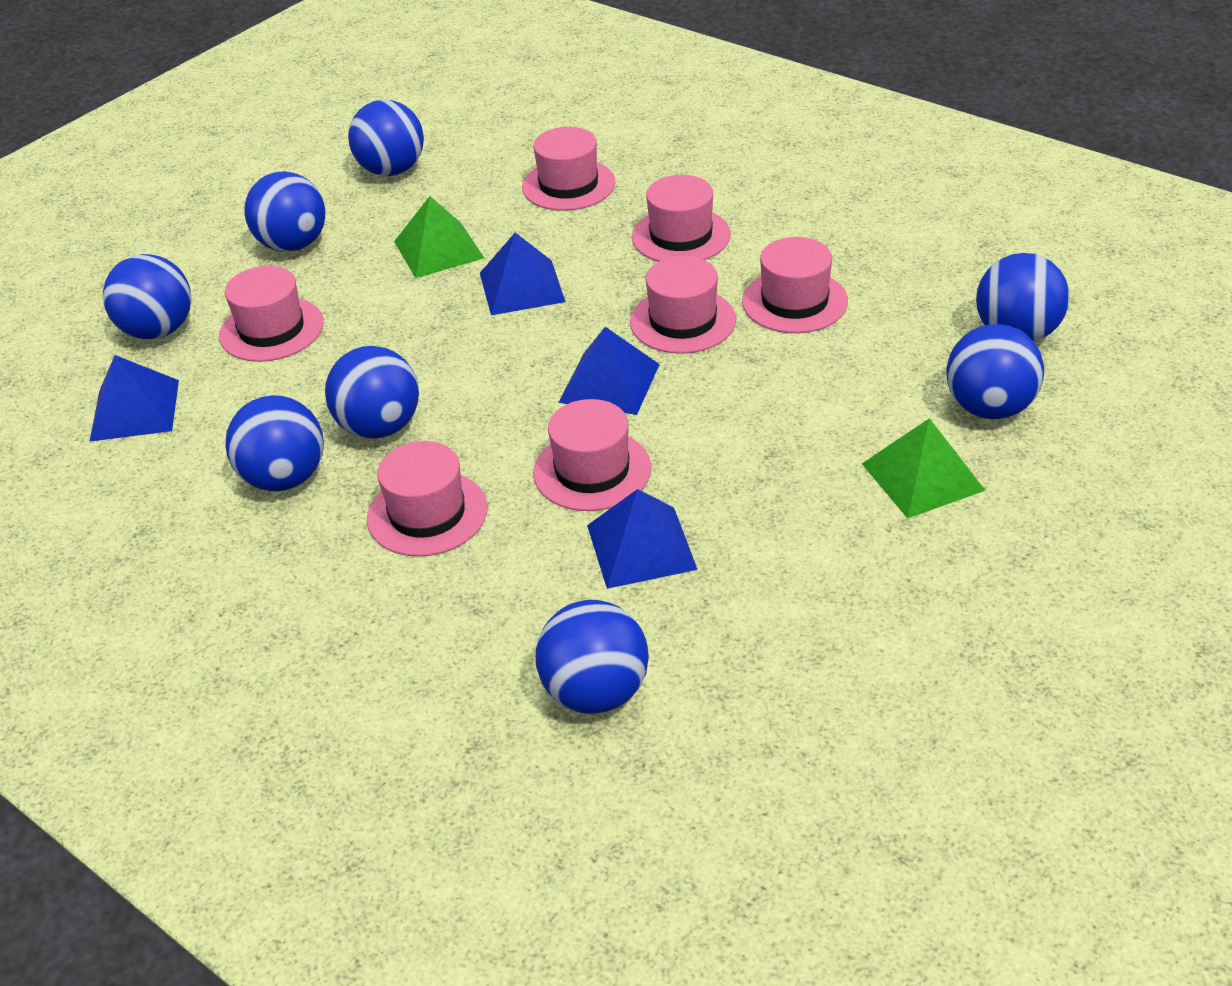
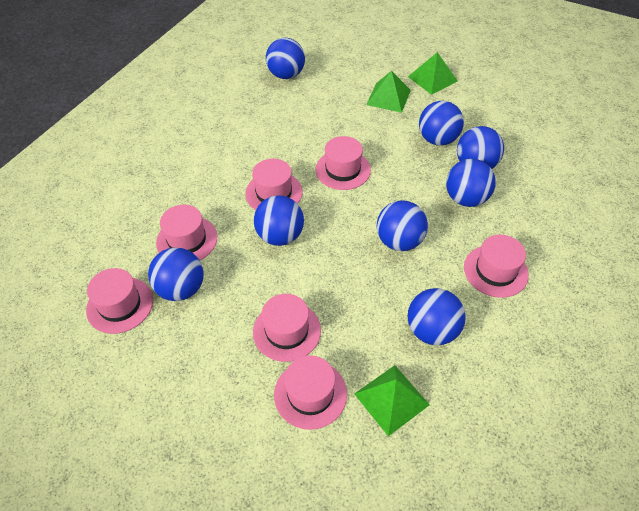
blue pyramid: 4 -> 0
green pyramid: 2 -> 3

